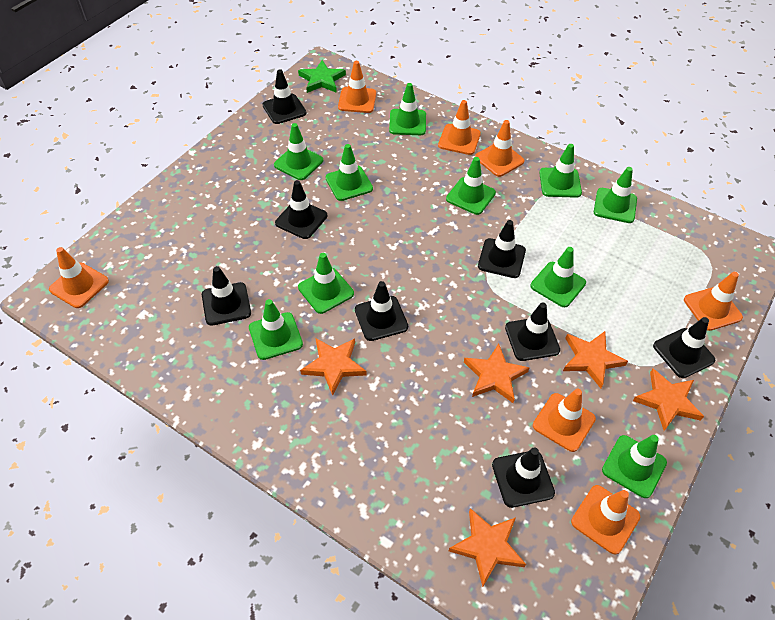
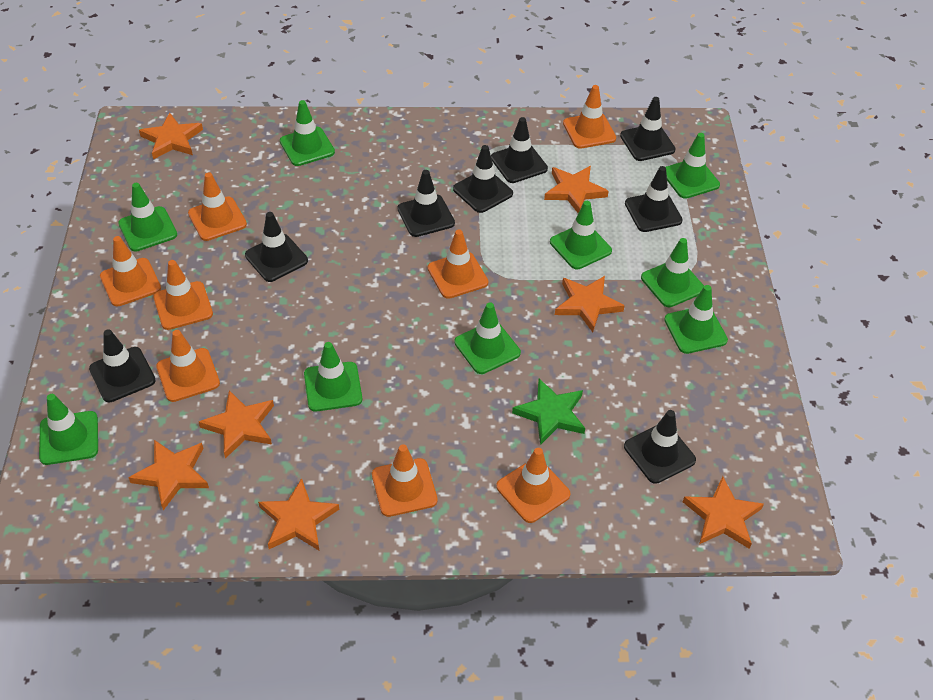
green traffic cone: 10 -> 9
orange star: 5 -> 7
orange traffic cone: 7 -> 8

